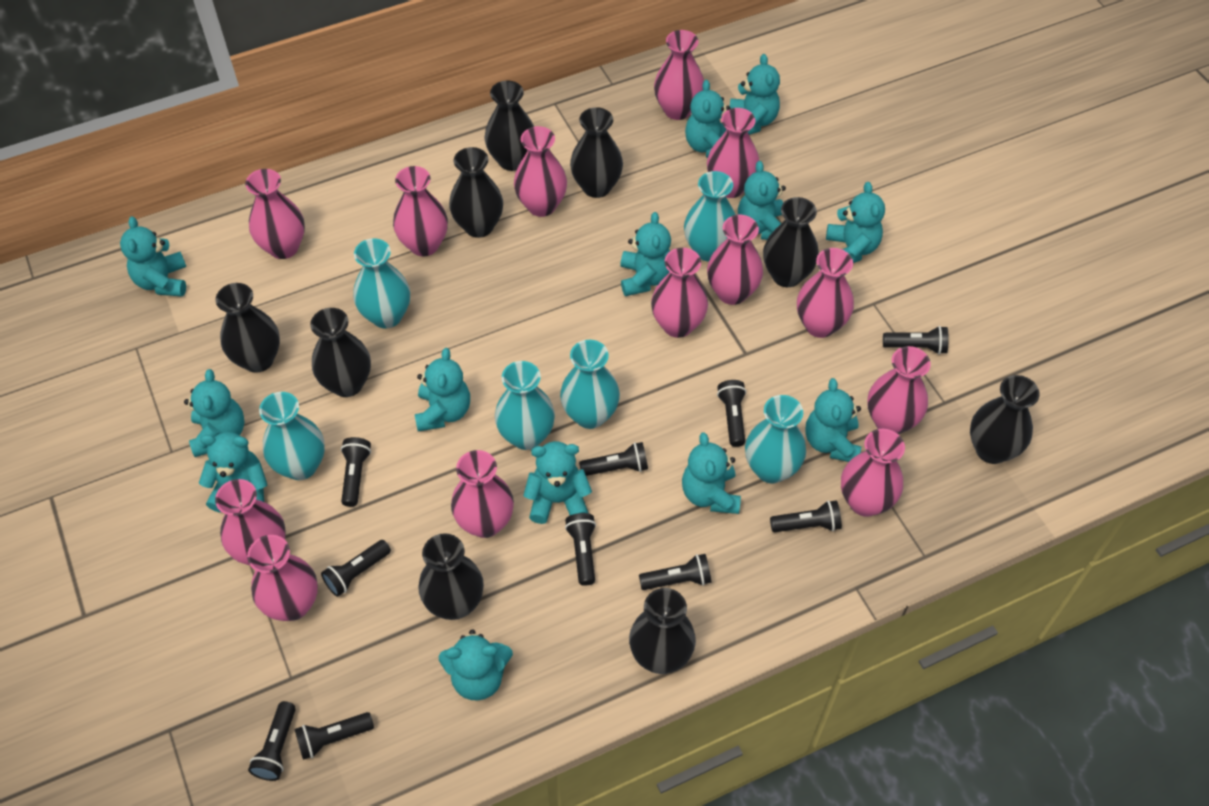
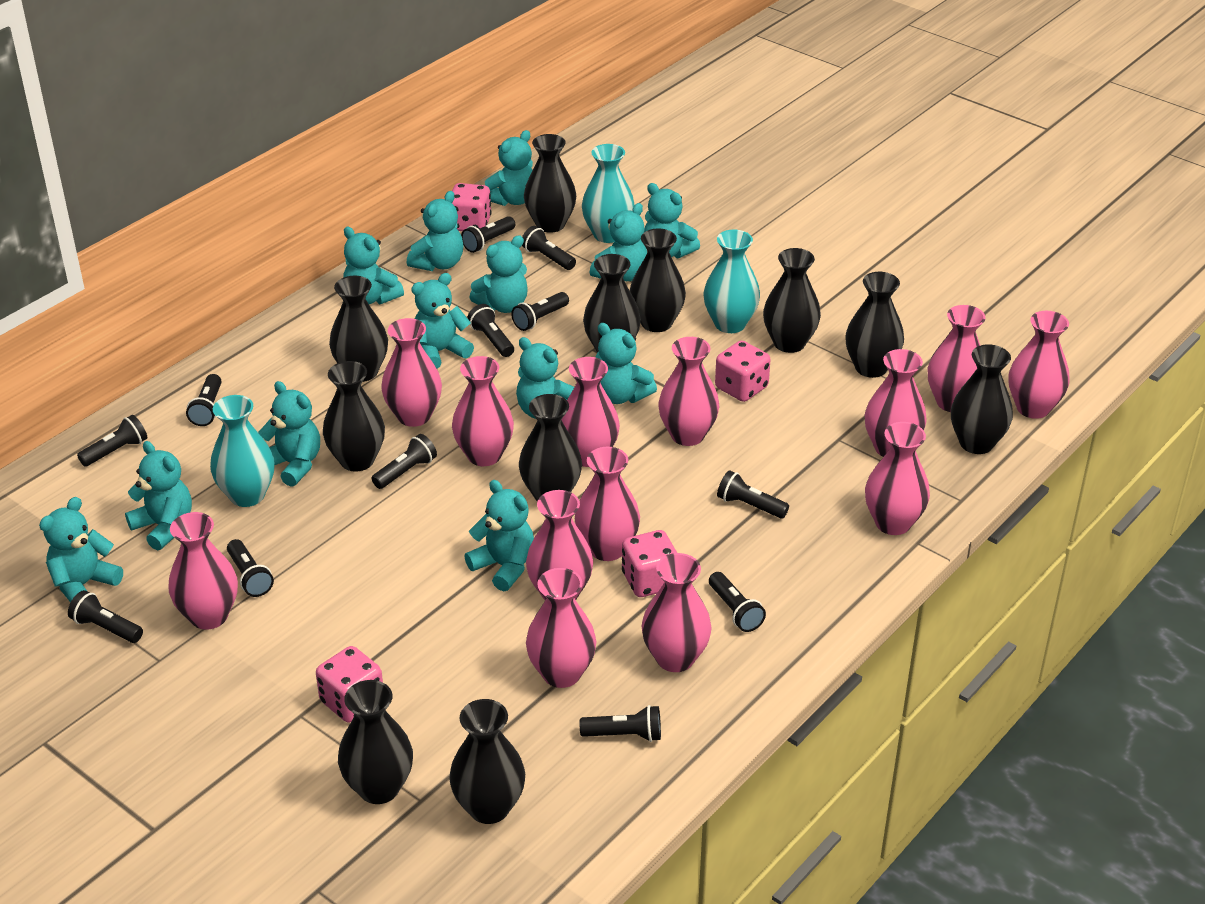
black flashlight: 10 -> 12
black vase: 9 -> 11
pink dice: 0 -> 4
turquoise vase: 6 -> 3

